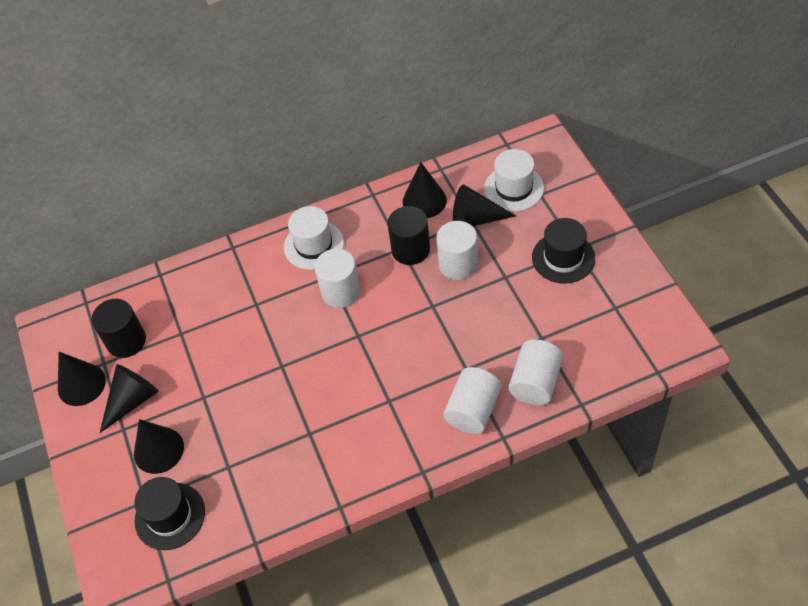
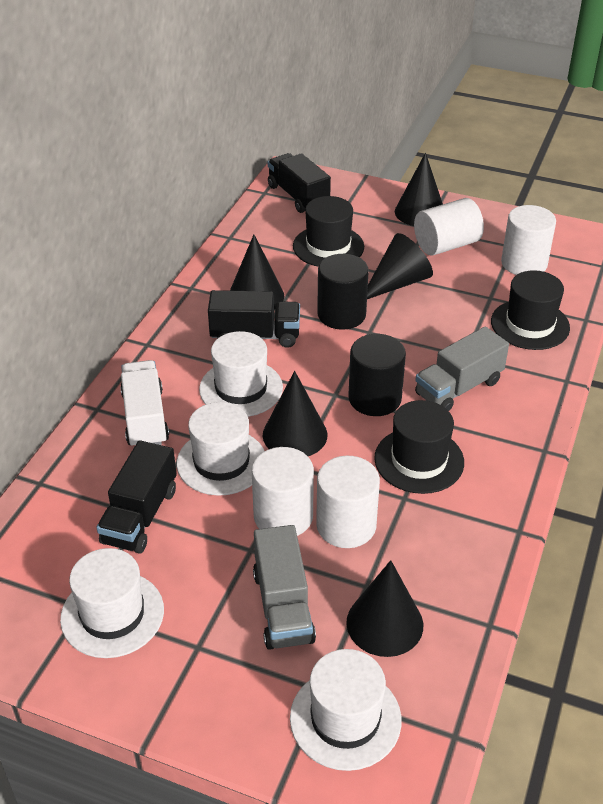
black hat: 2 -> 3
black truck: 0 -> 3
grey truck: 0 -> 2
white hat: 2 -> 4
white truck: 0 -> 1

